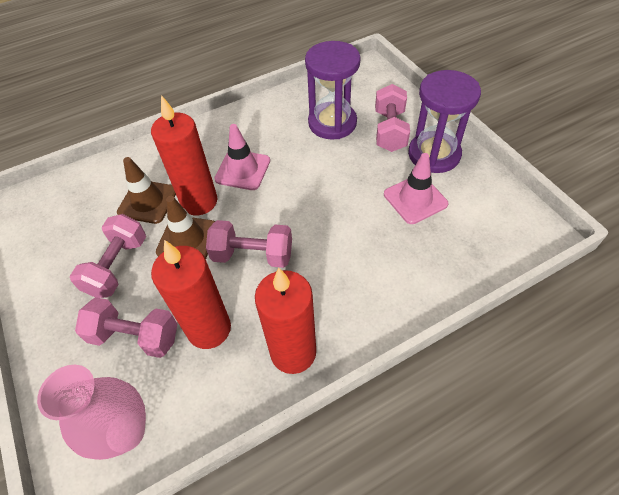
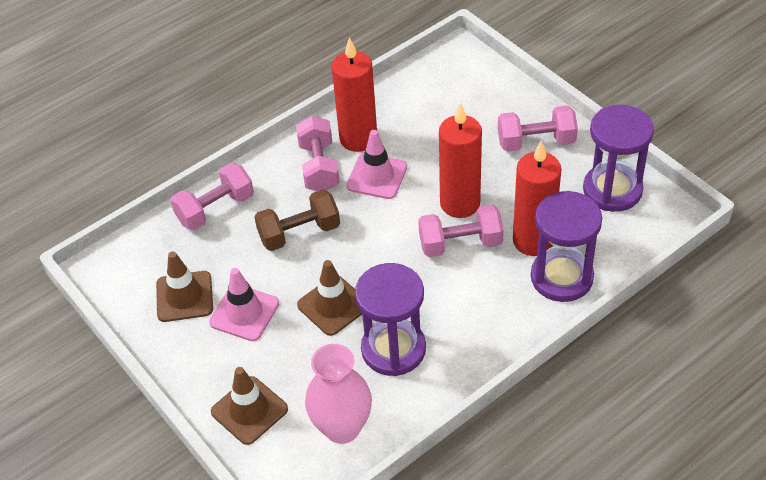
brown dumbbell: 0 -> 1
brown traffic cone: 2 -> 3
purple hourglass: 2 -> 3

